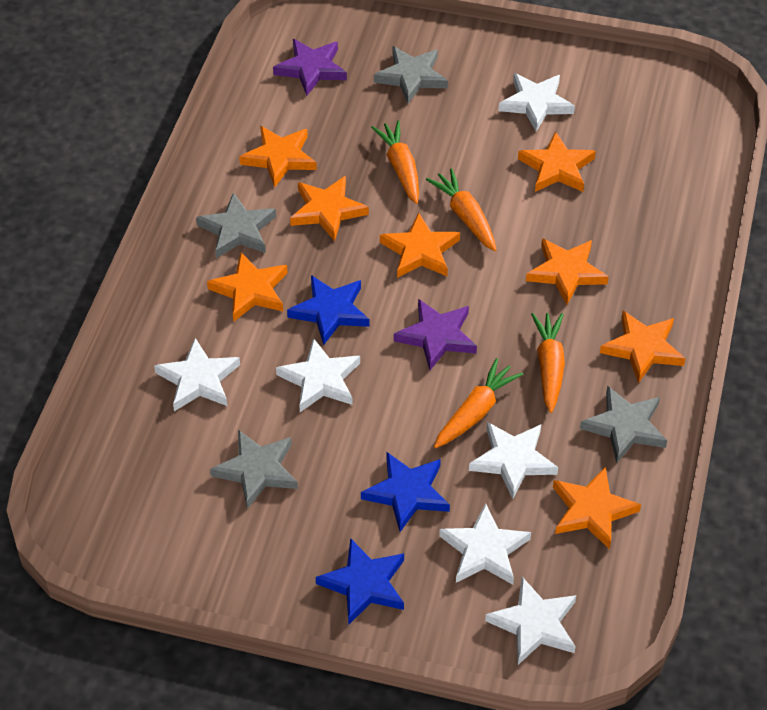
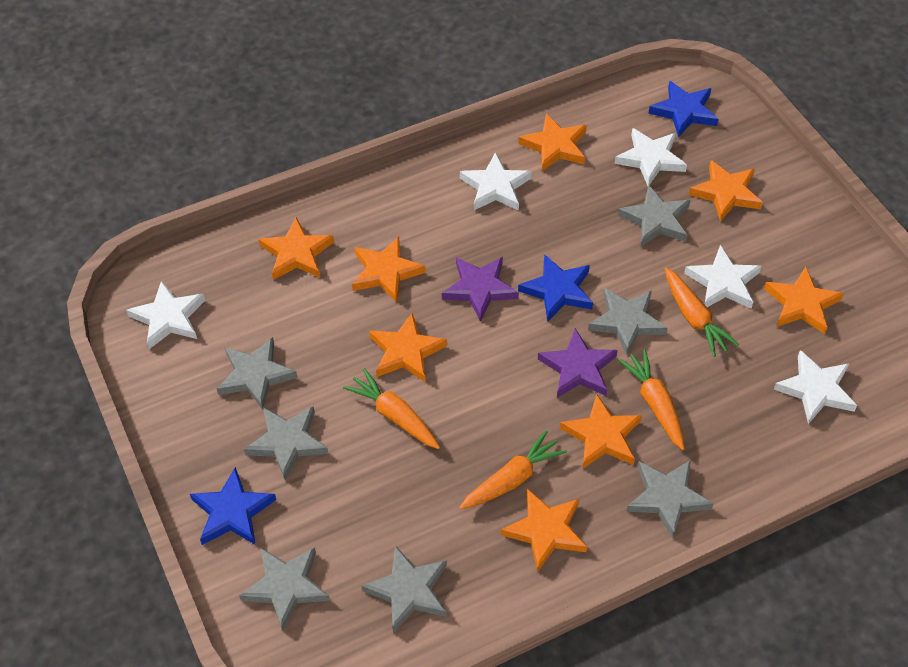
grey star: 4 -> 7
white star: 6 -> 5

